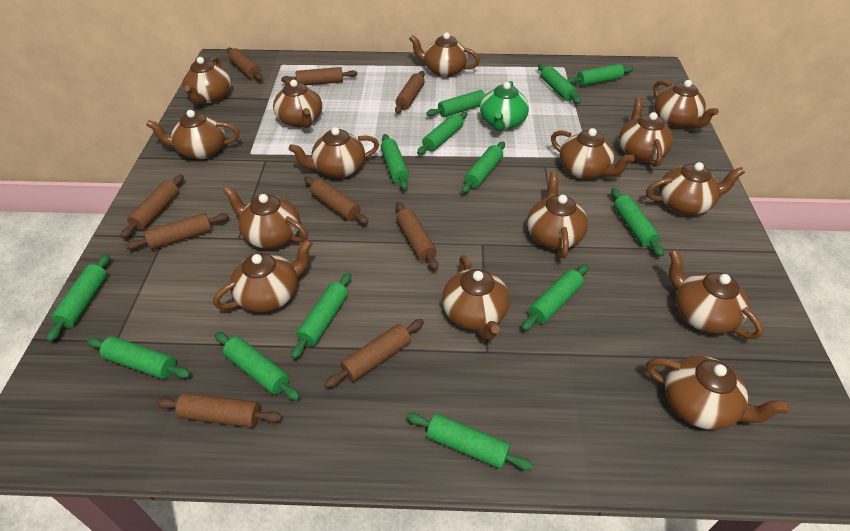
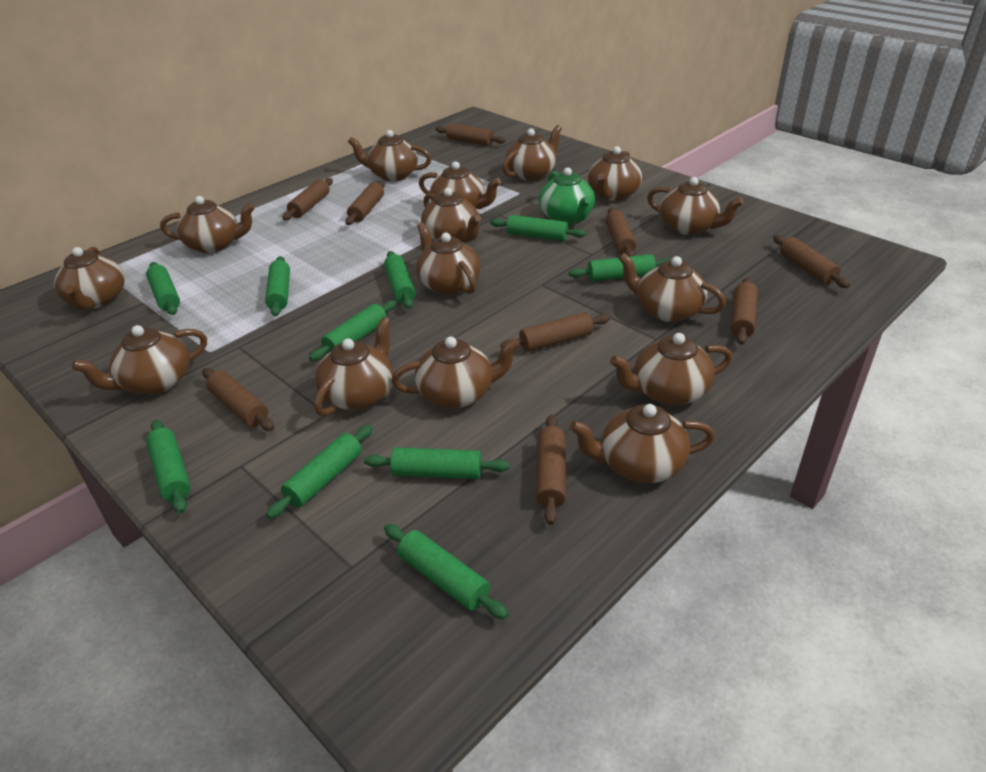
green rolling pin: 13 -> 10

